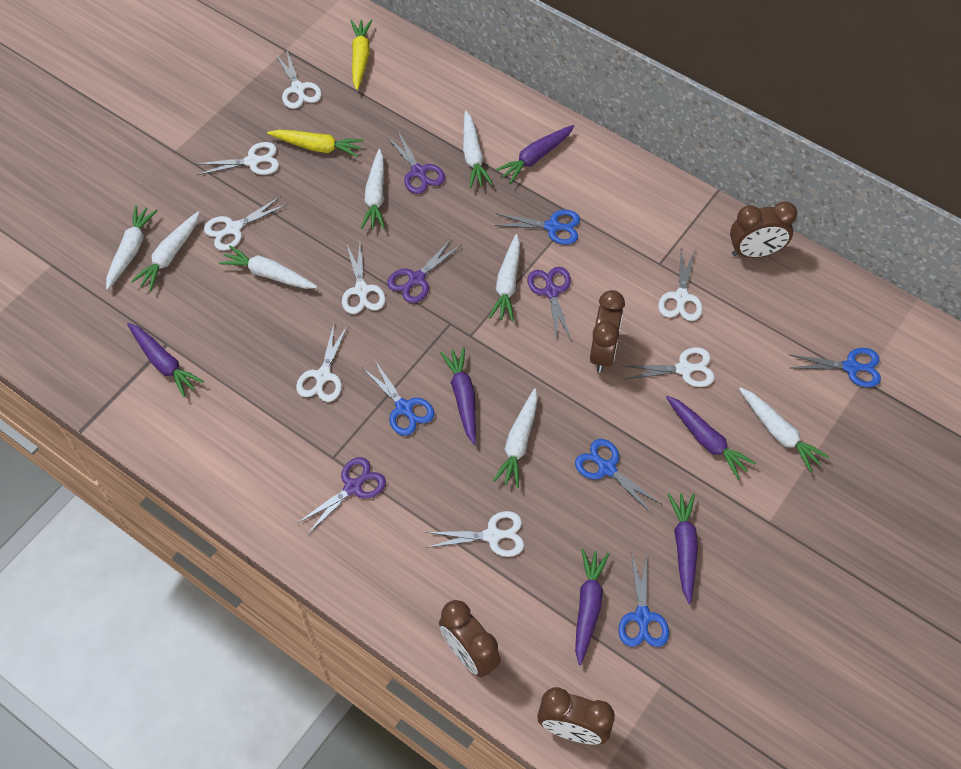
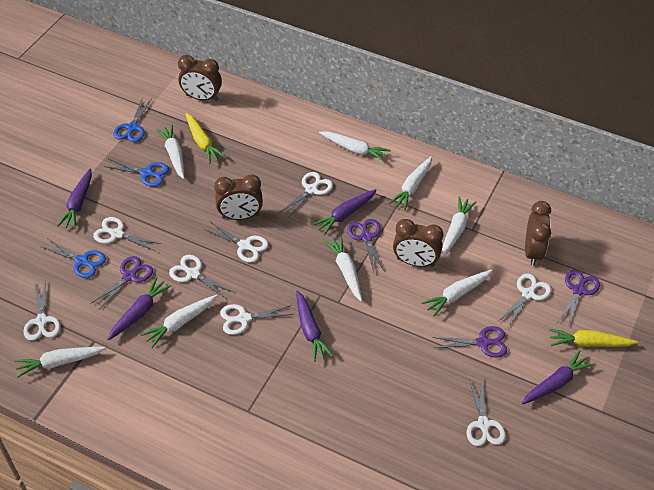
blue scissors: 5 -> 3
purple carrot: 6 -> 5

